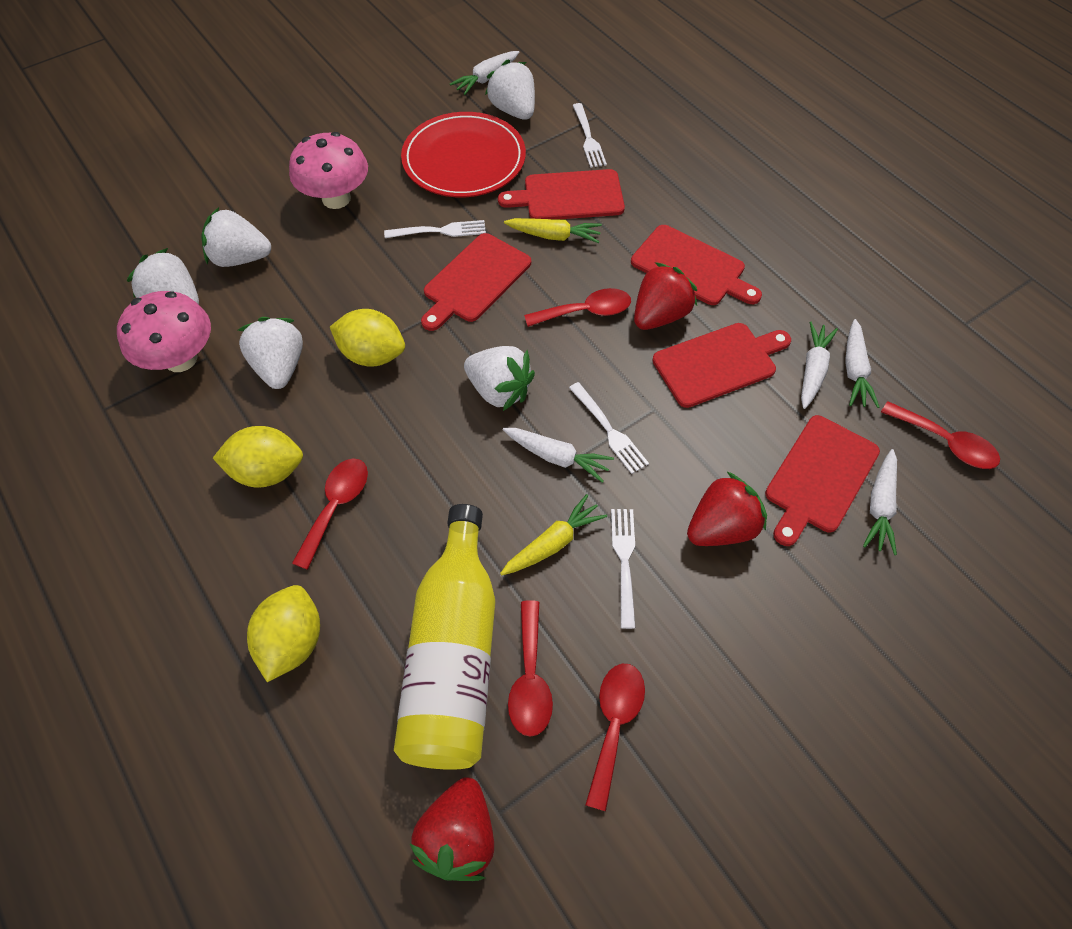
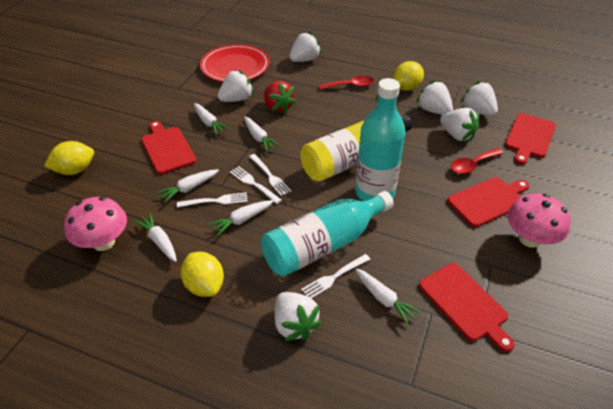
red cutting board: 5 -> 4
red spoon: 5 -> 2
red strawberry: 3 -> 1
turquoise bottle: 0 -> 2
white carrot: 5 -> 6
white strawberry: 5 -> 6
yellow carrot: 2 -> 0

